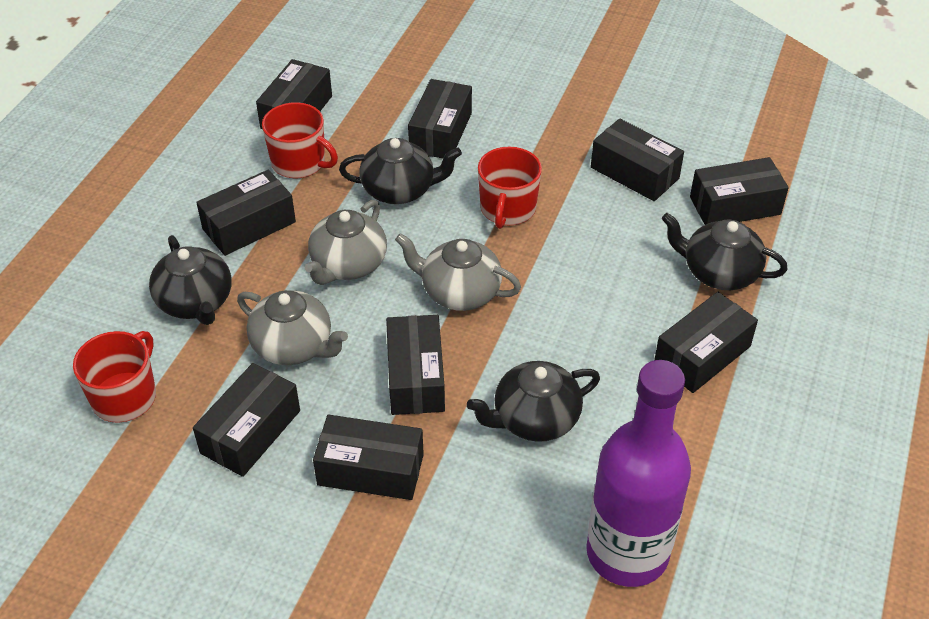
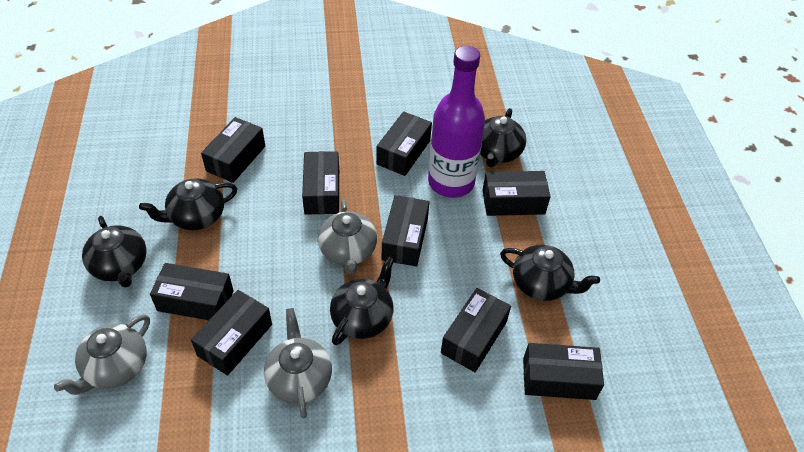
black teapot: 4 -> 5
red mug: 3 -> 0

